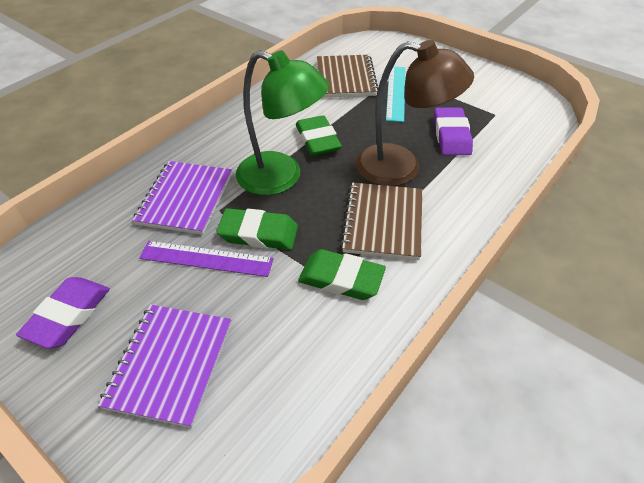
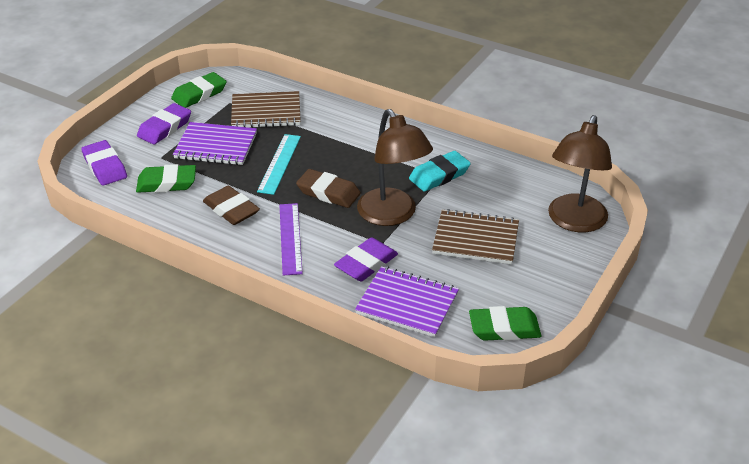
brown eraser: 0 -> 2
brown lamp: 1 -> 2
green lamp: 1 -> 0
purple eraser: 2 -> 3
turquoise eraser: 0 -> 1

